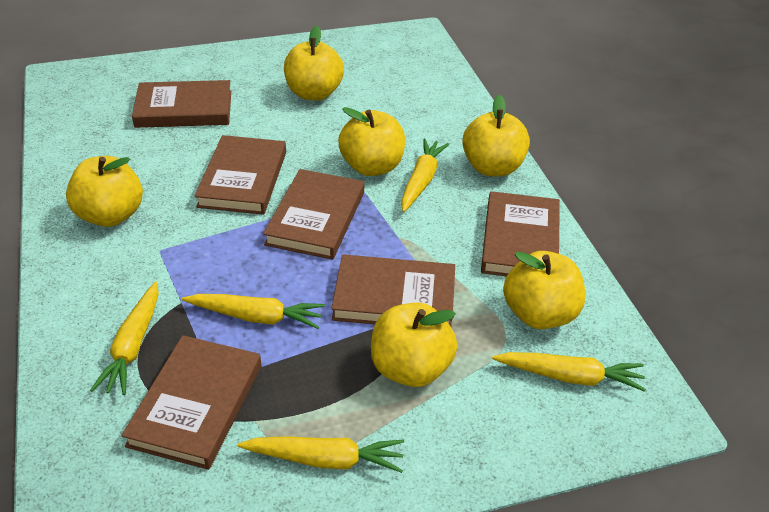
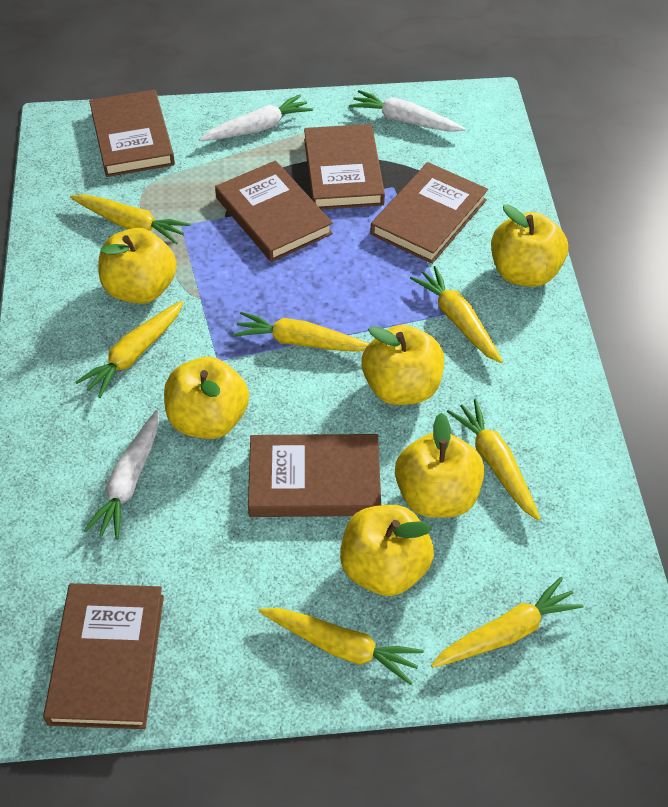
white carrot: 0 -> 3
yellow carrot: 5 -> 7

